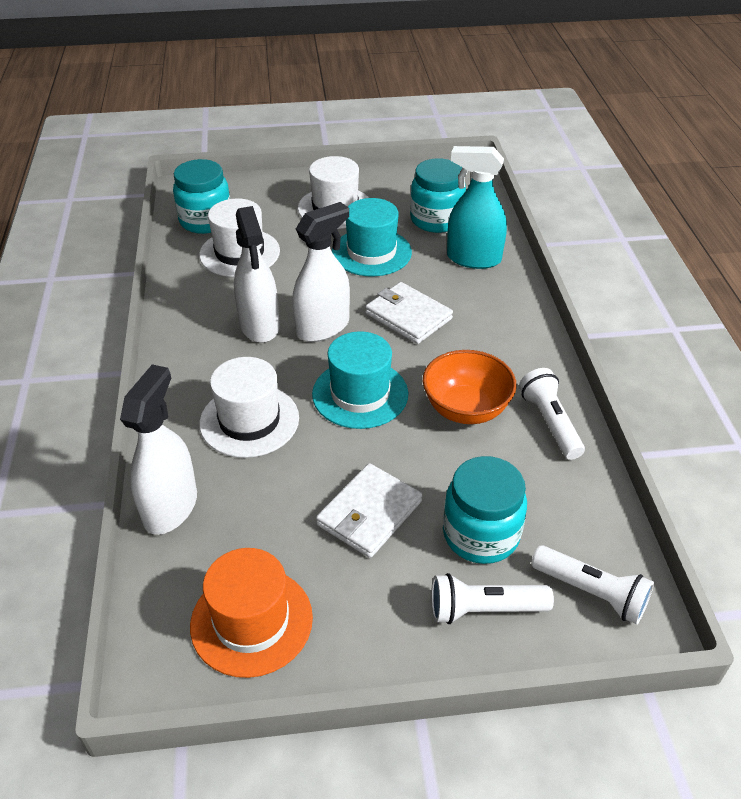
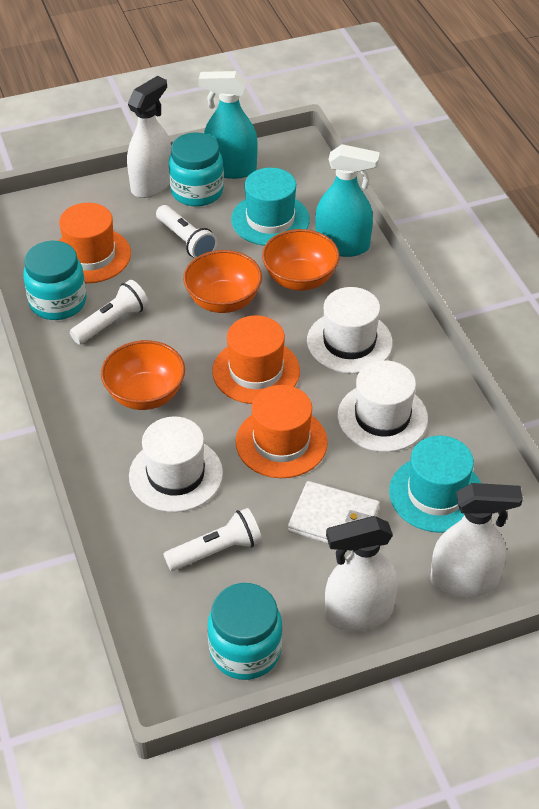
orange bowl: 1 -> 3
orange hat: 1 -> 3
turquoise spray bottle: 1 -> 2
white wallet: 2 -> 1

